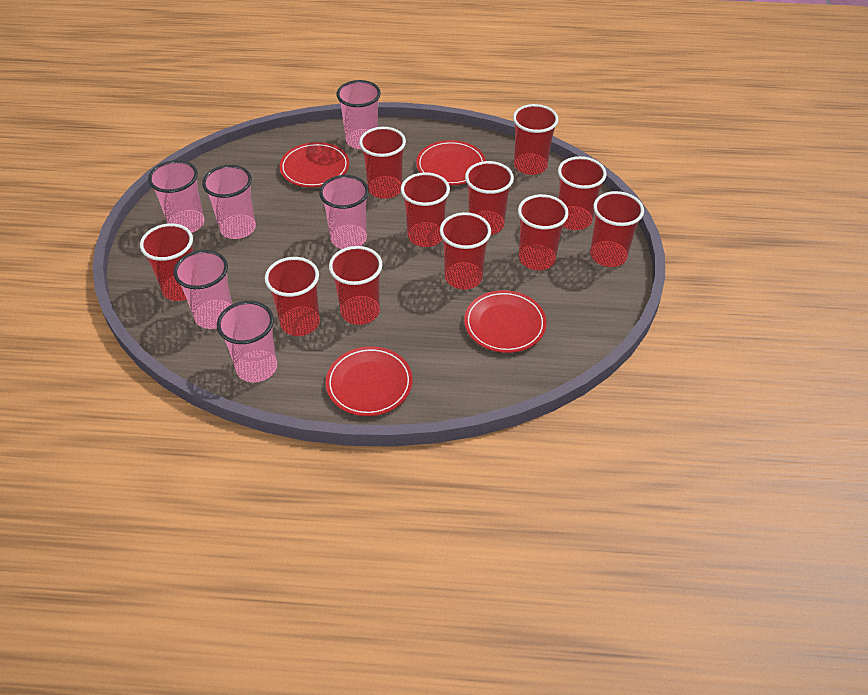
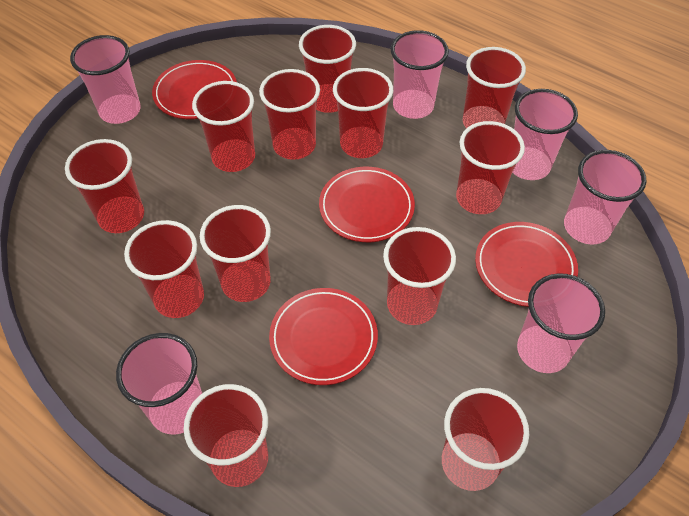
red cup: 11 -> 12

